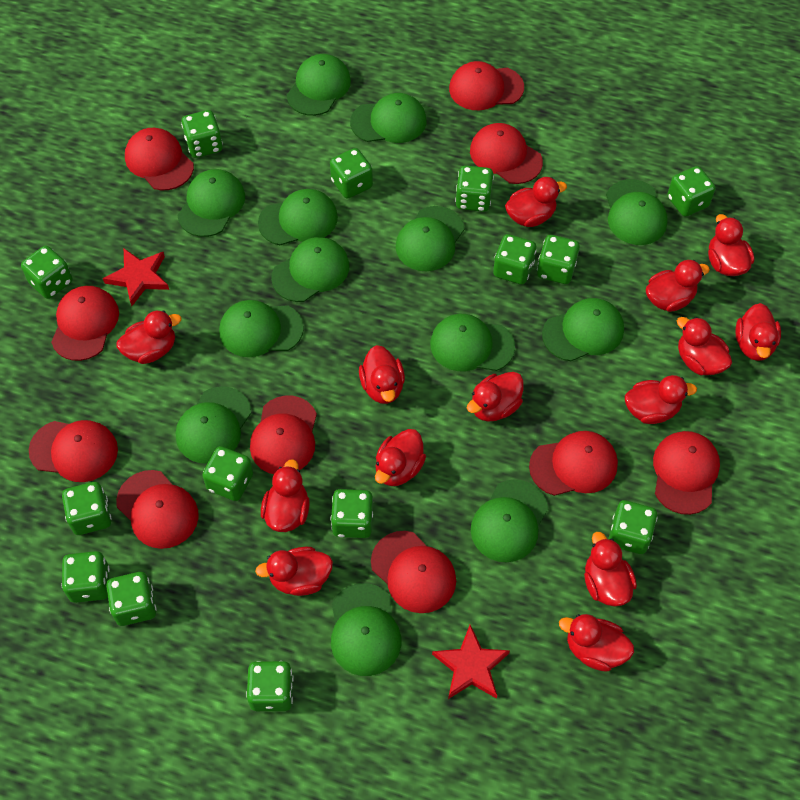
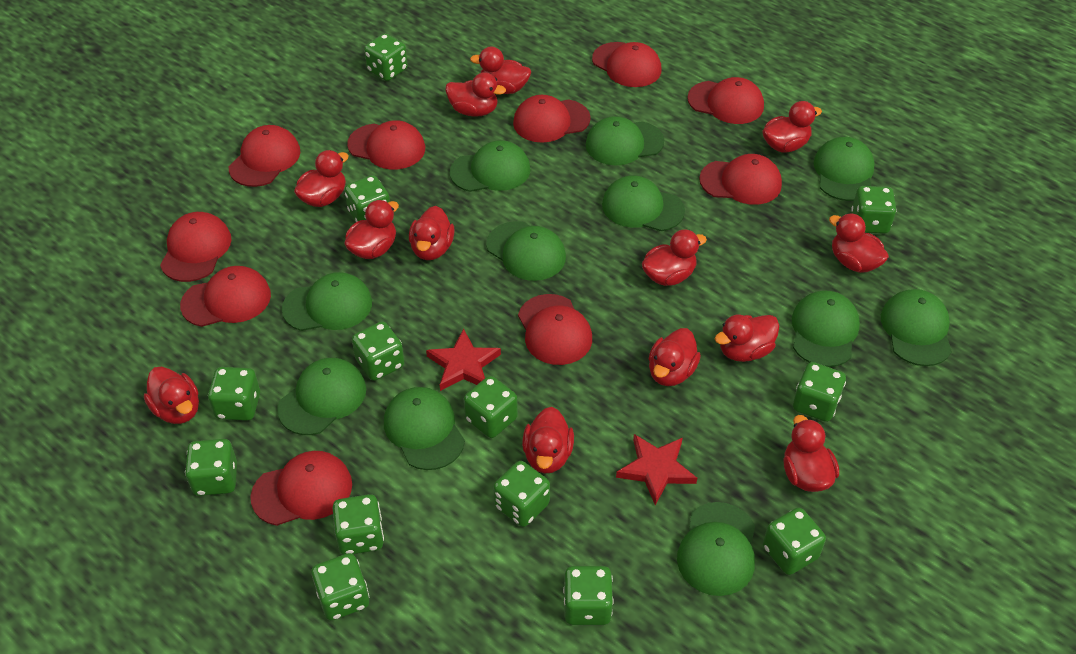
green cap: 13 -> 11
green dice: 14 -> 13
red duck: 14 -> 13

